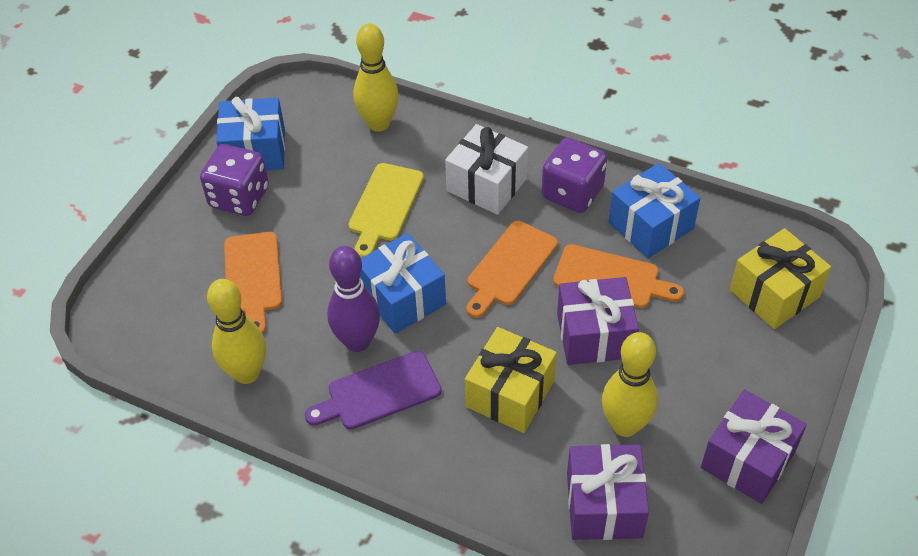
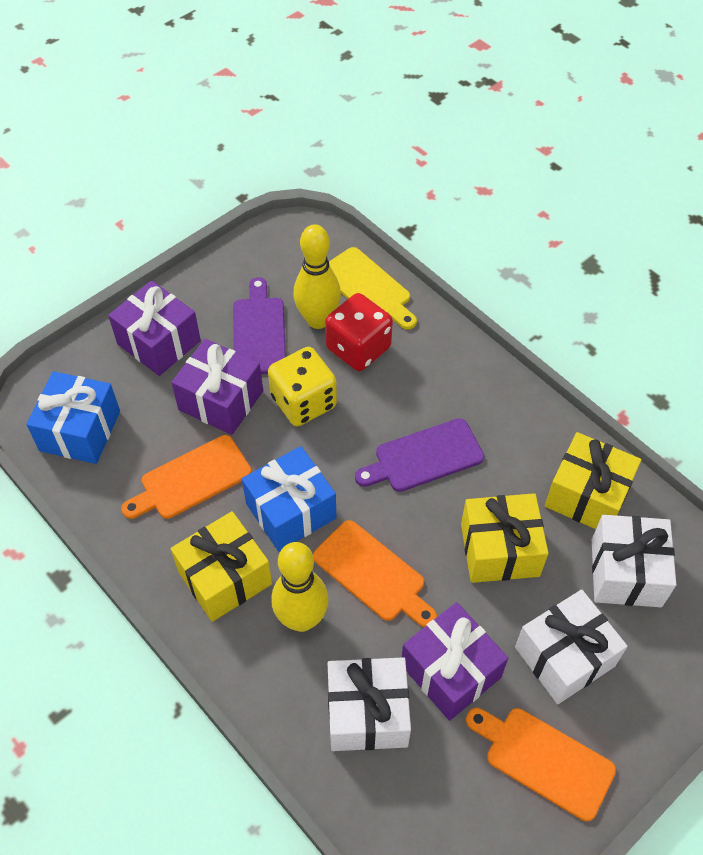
blue gift: 3 -> 2
purple bowling pin: 1 -> 0
purple cutting board: 1 -> 2
purple dice: 2 -> 0
red dice: 0 -> 1
white gift: 1 -> 3
yellow bowling pin: 3 -> 2
yellow dice: 0 -> 1
yellow gift: 2 -> 3

